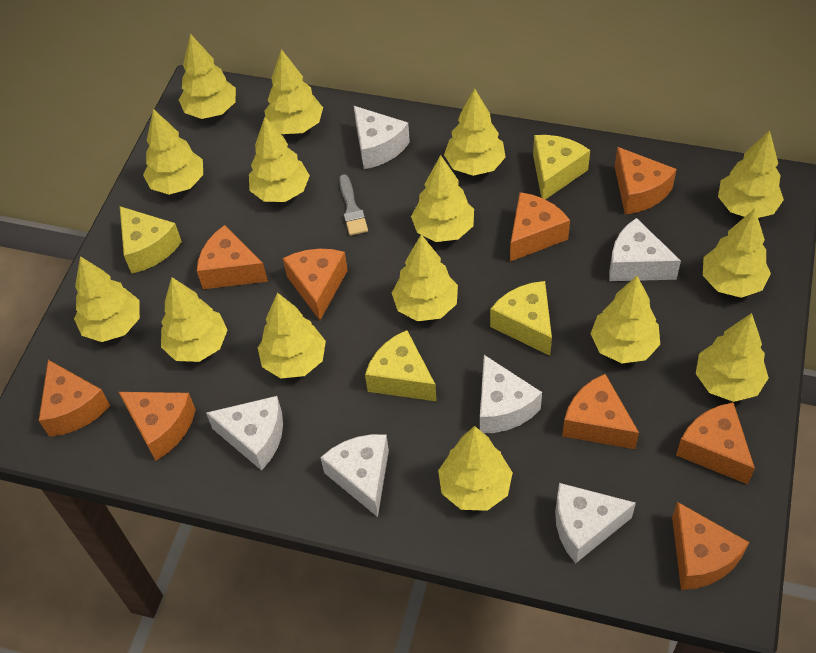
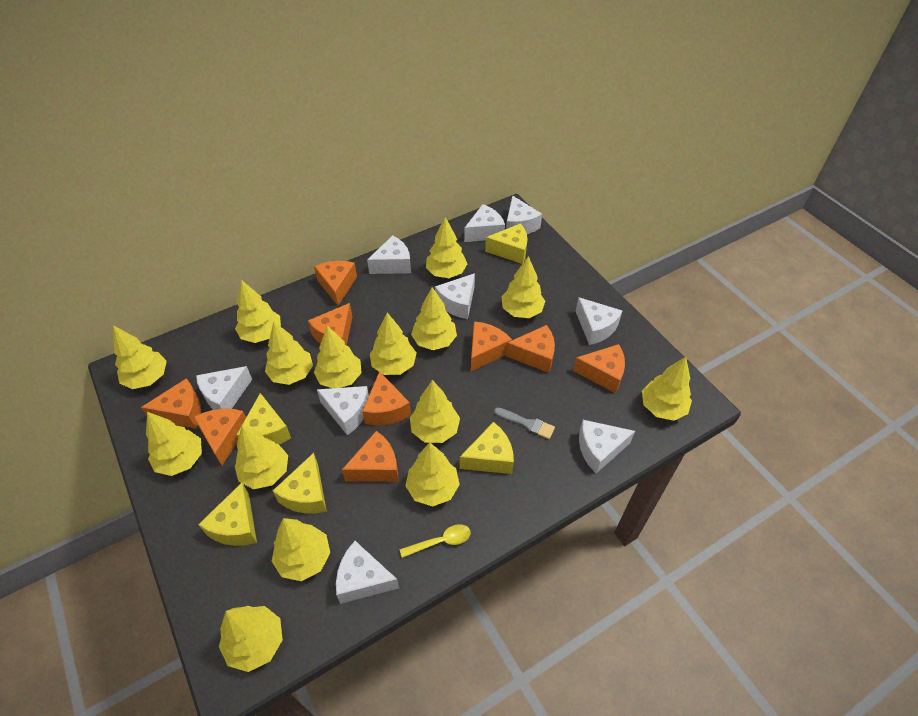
white cheese: 6 -> 9
yellow cheese: 4 -> 5
yellow spoon: 0 -> 1

